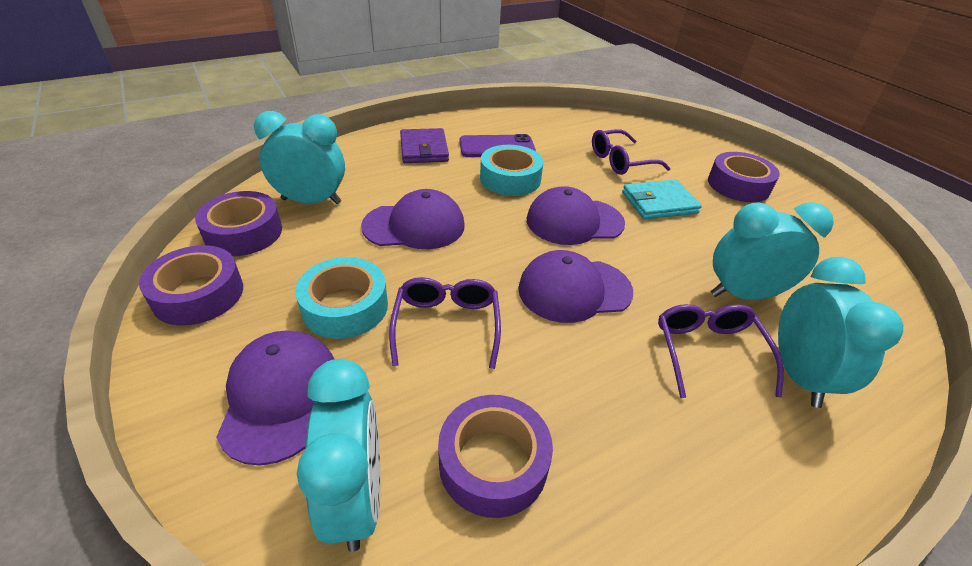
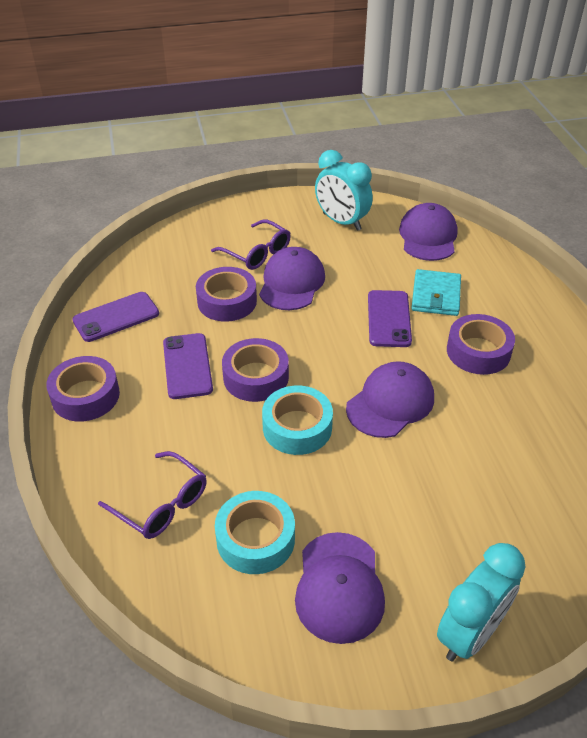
purple glasses: 3 -> 2
purple phone: 1 -> 3
purple wallet: 1 -> 0
turquoise clock: 4 -> 2

